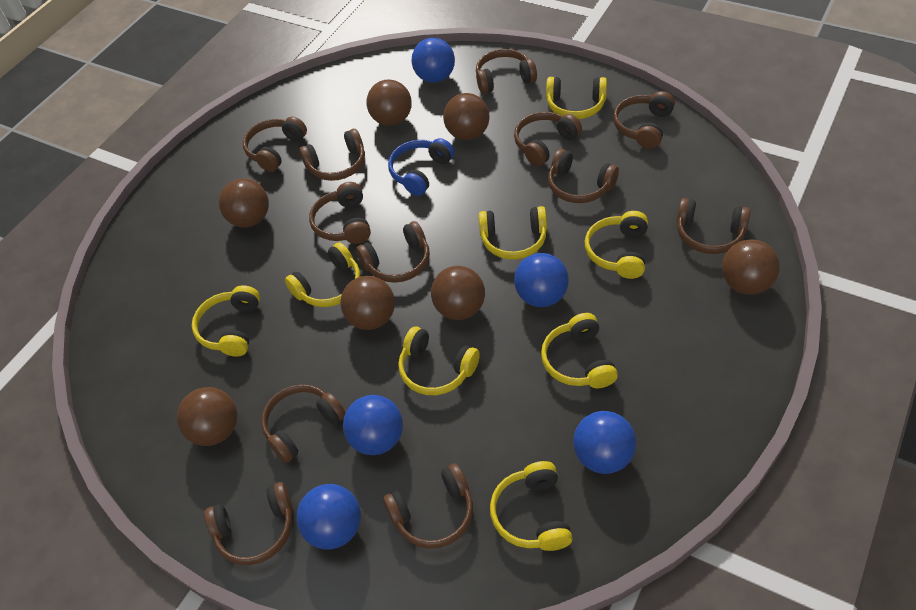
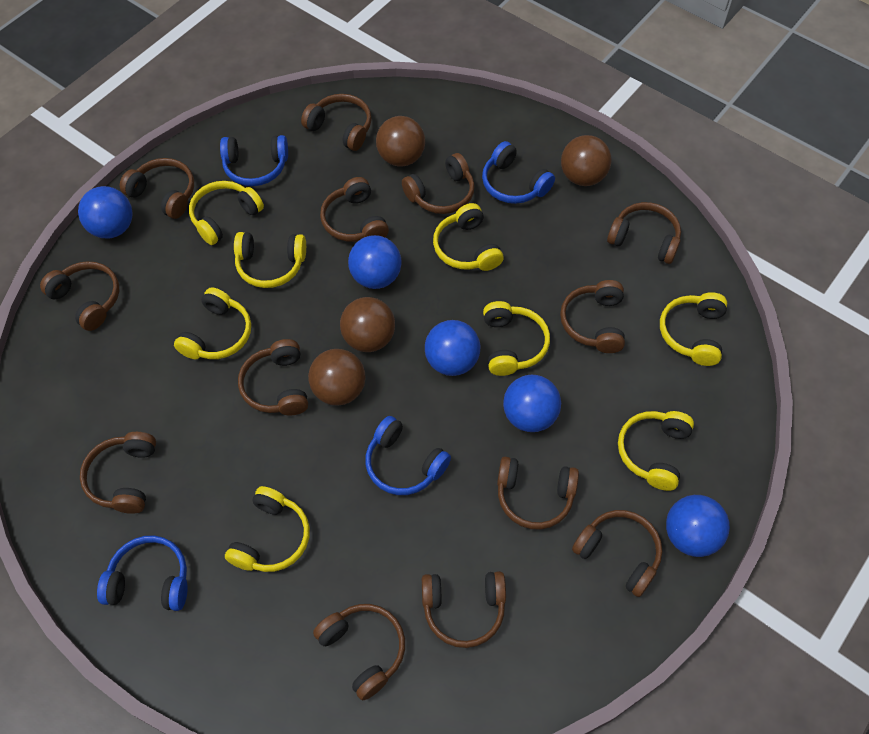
blue headphones: 1 -> 4
brown ball: 7 -> 4
brown headphones: 12 -> 13

